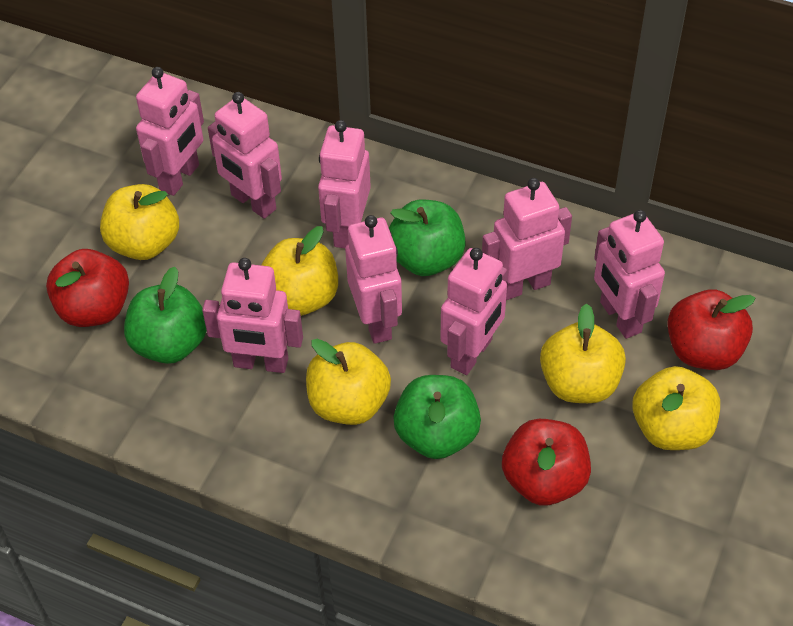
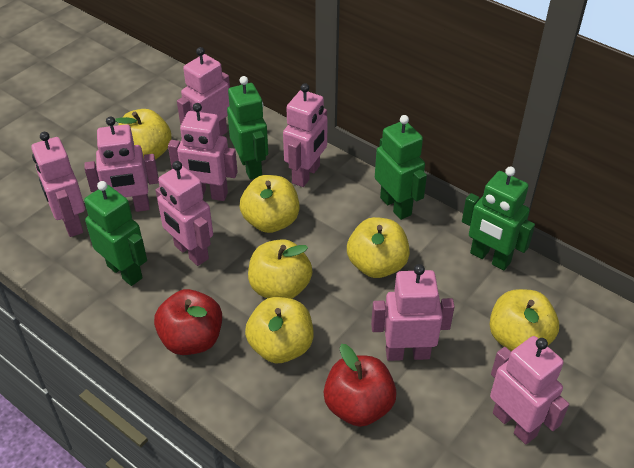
green apple: 3 -> 0
green robot: 0 -> 4
red apple: 3 -> 2
yellow apple: 5 -> 6

